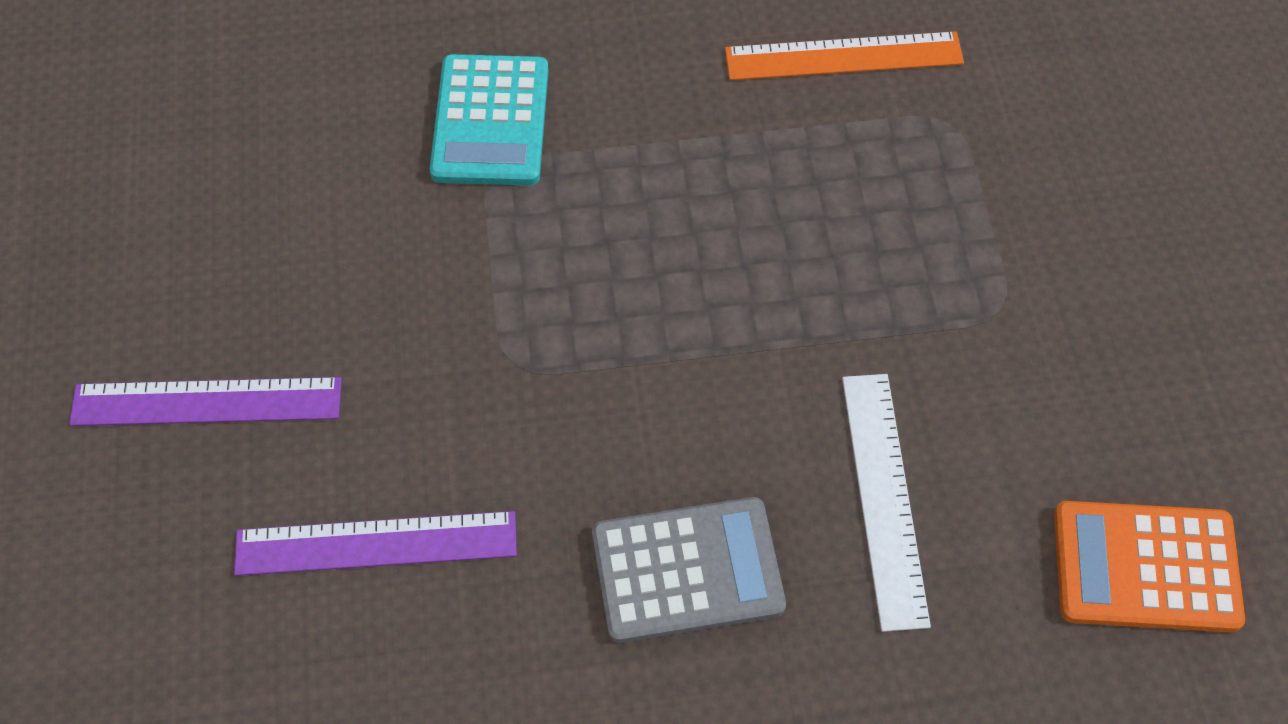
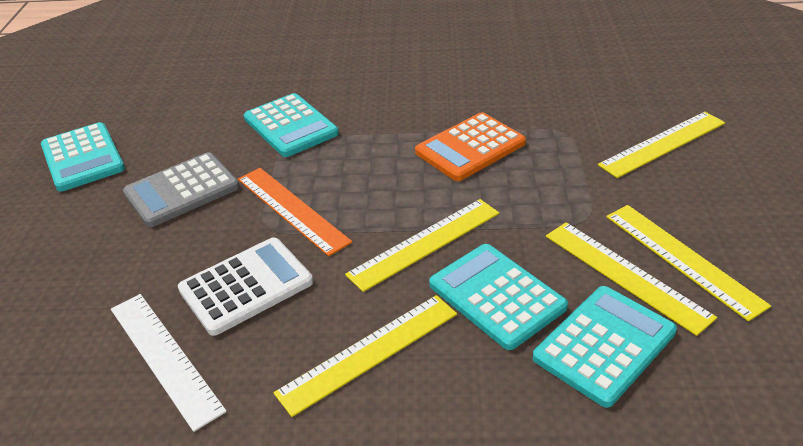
purple ruler: 2 -> 0
turquoise calculator: 1 -> 4
white calculator: 0 -> 1
yellow ruler: 0 -> 5

